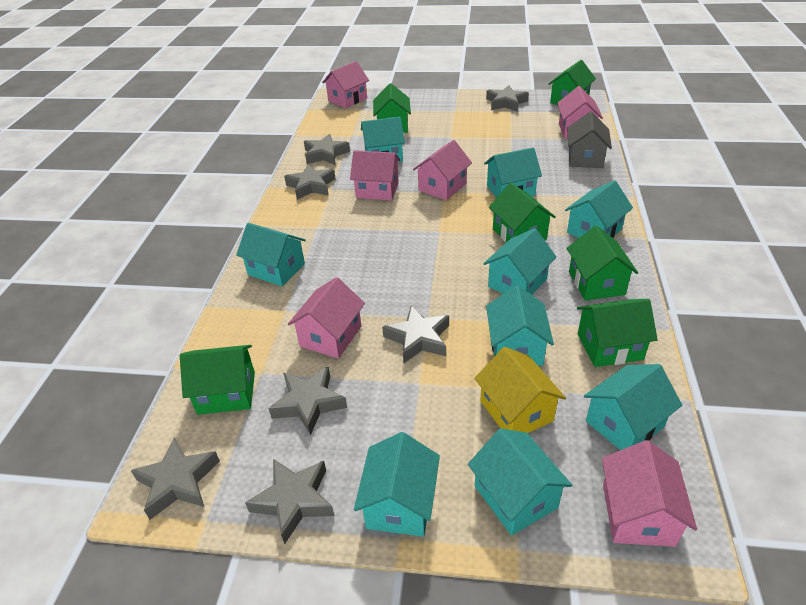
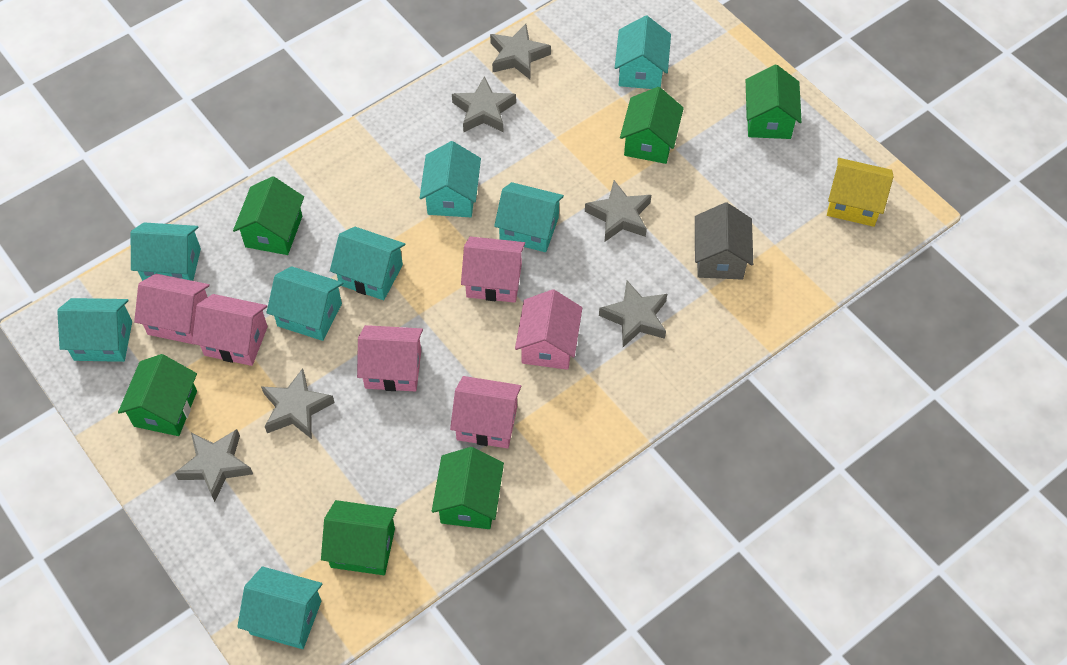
grey star: 7 -> 6
turquoise house: 9 -> 8

